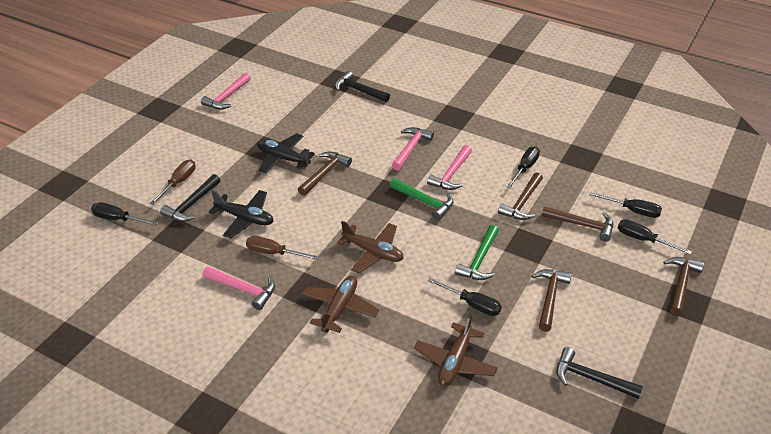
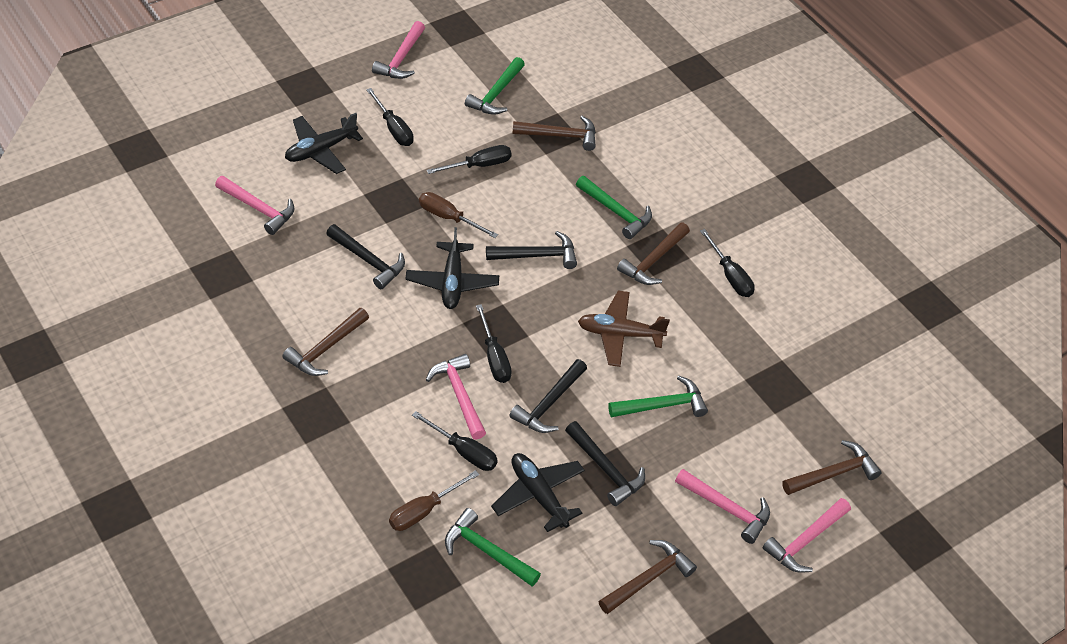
black hammer: 3 -> 4
black plane: 2 -> 3
brown plane: 3 -> 1
green hammer: 2 -> 4
pink hammer: 4 -> 5

